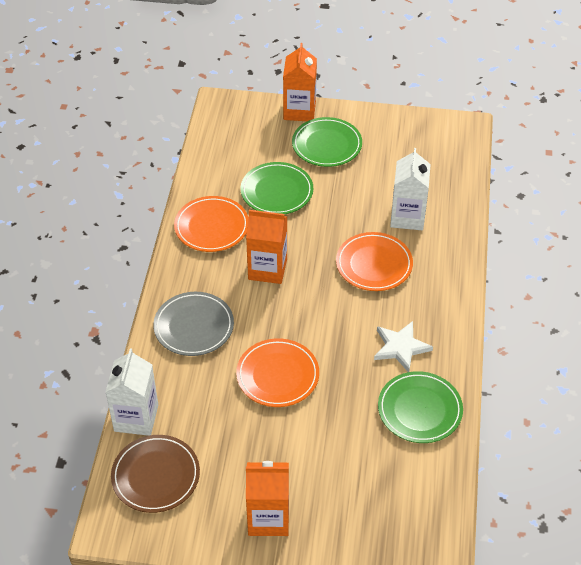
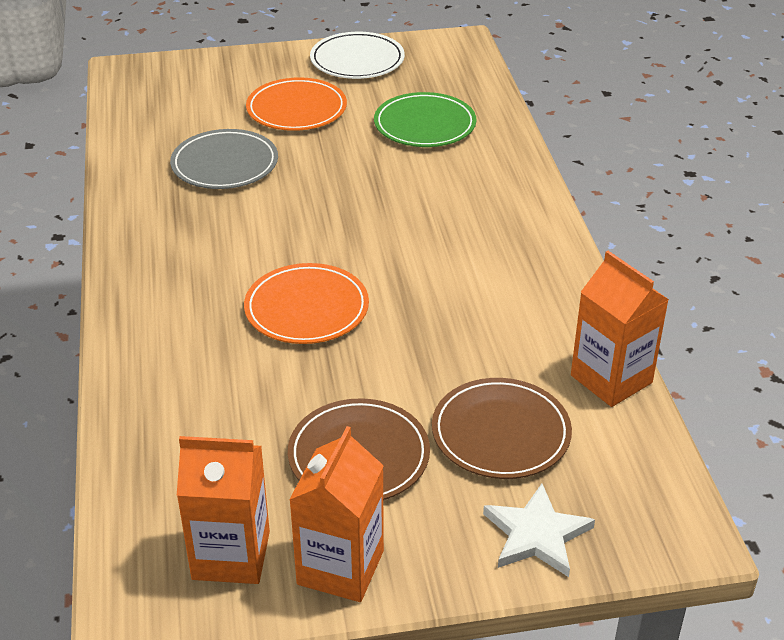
brown plate: 1 -> 2
green plate: 3 -> 1
orange plate: 3 -> 2
white carton: 2 -> 0
white plate: 0 -> 1

